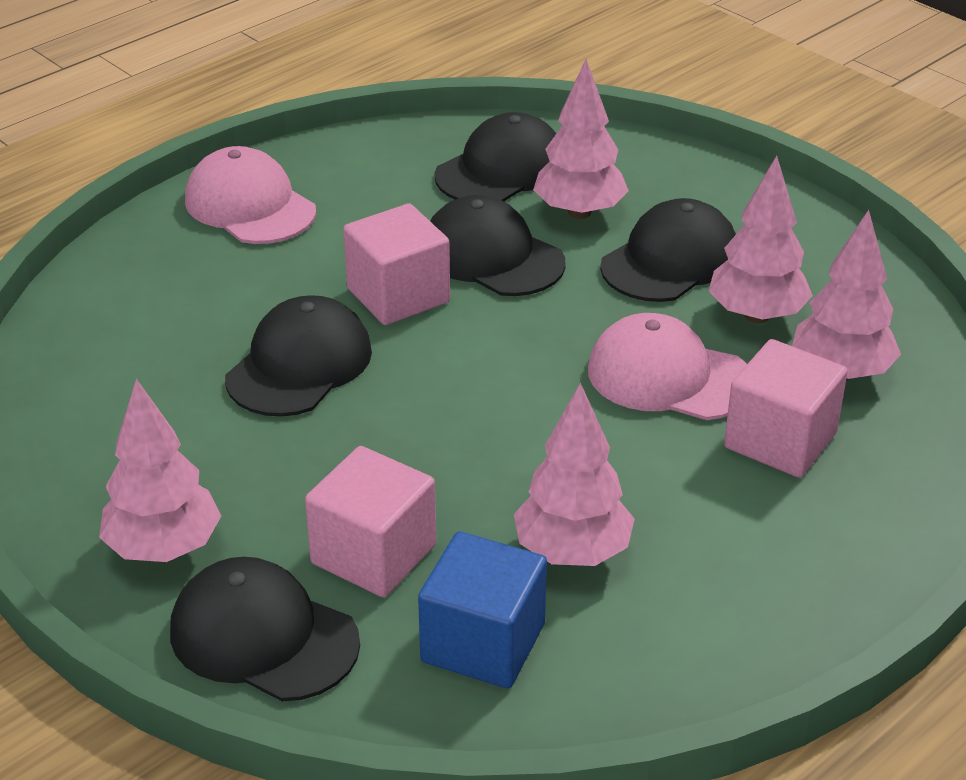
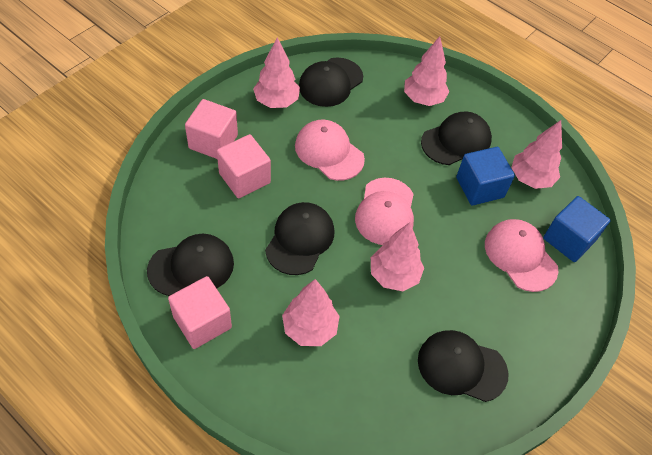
blue cube: 1 -> 2
pink cap: 2 -> 3

